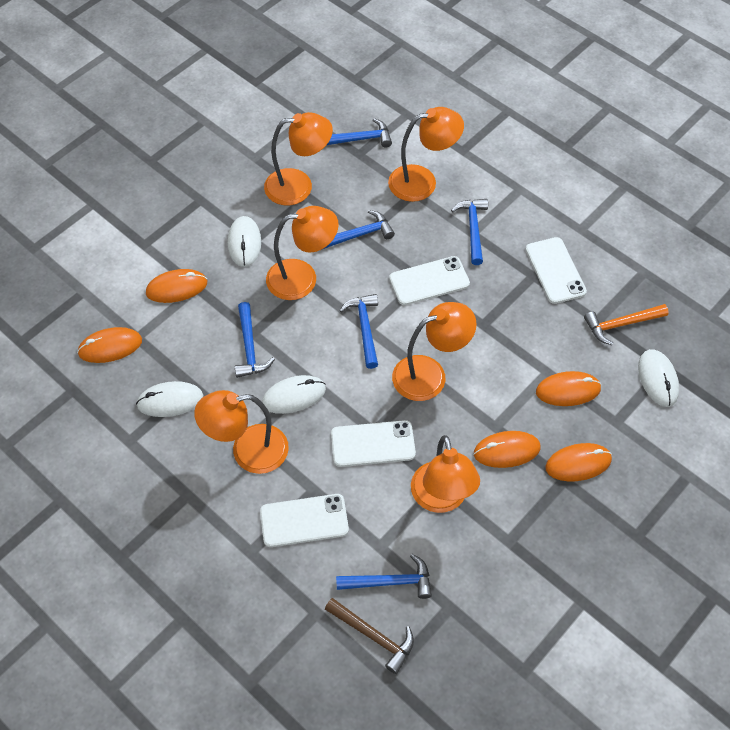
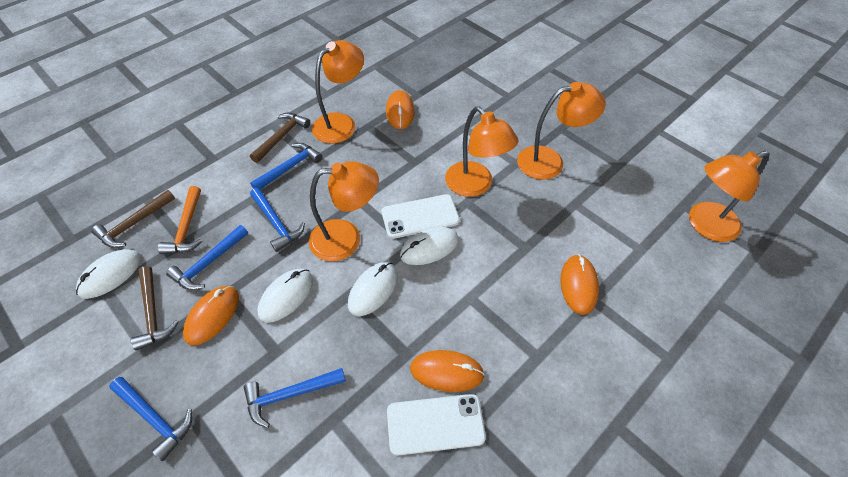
blue hammer: 6 -> 5
brown hammer: 1 -> 3
orange lamp: 6 -> 5
orange mouse: 5 -> 4
white phone: 4 -> 2

